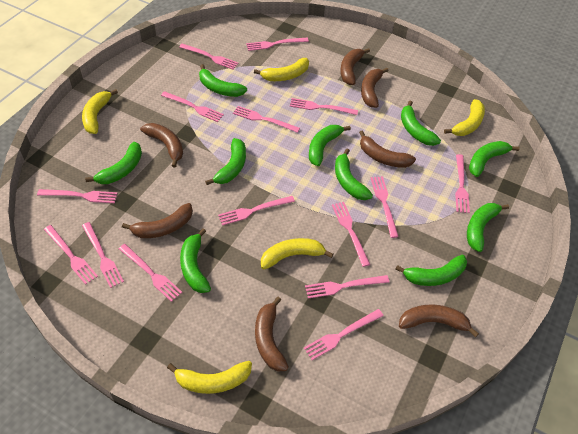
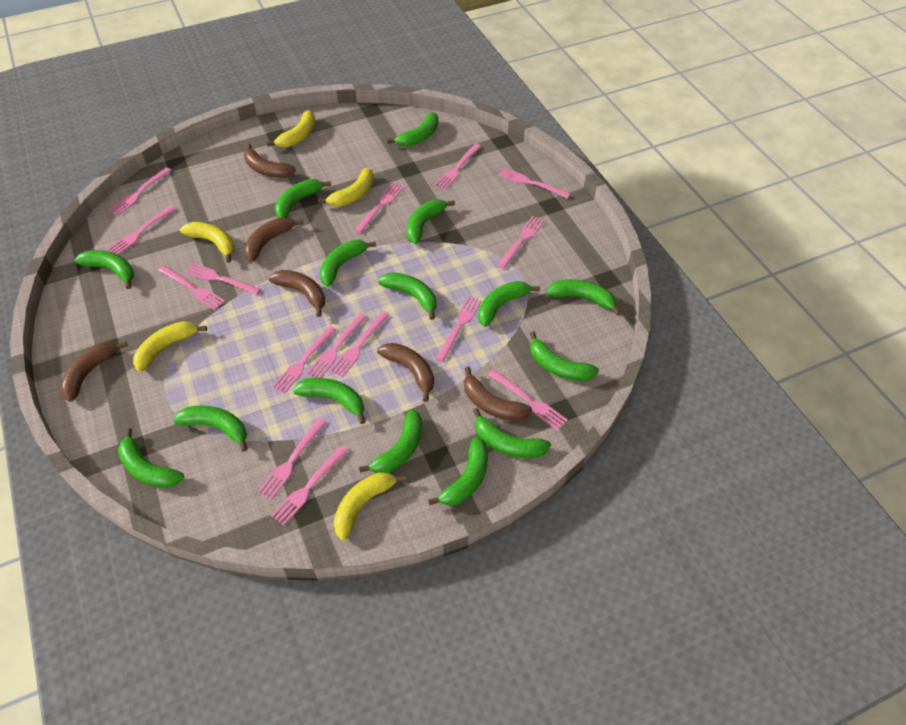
brown banana: 7 -> 6
green banana: 10 -> 15

